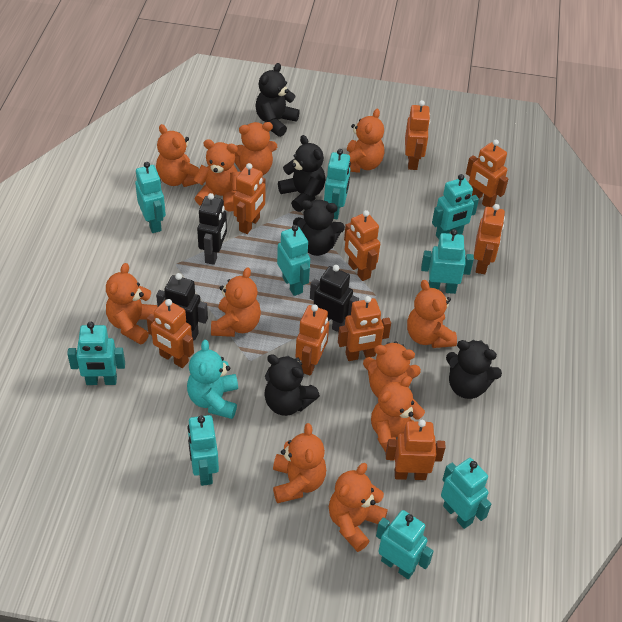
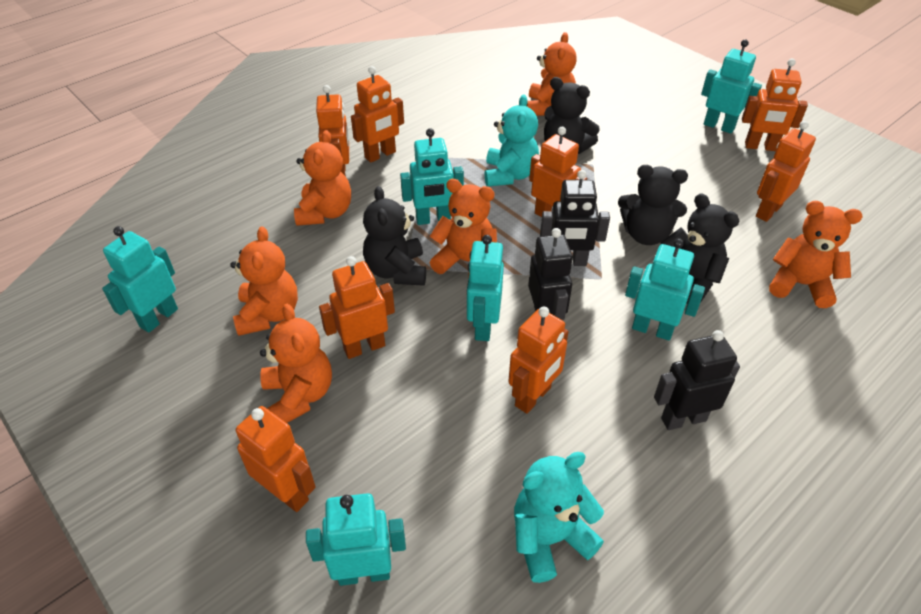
black teddy bear: 5 -> 4
orange robot: 9 -> 8
orange teddy bear: 11 -> 6
turquoise robot: 9 -> 6
turquoise teddy bear: 1 -> 2

